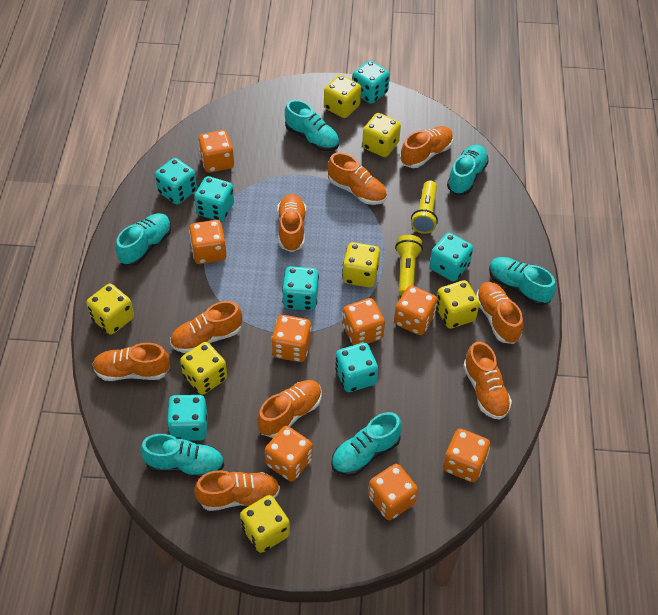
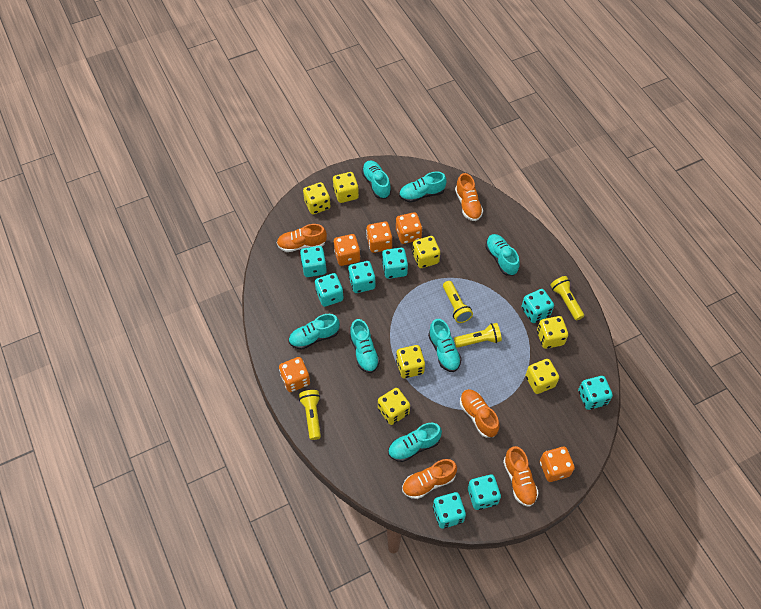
orange dice: 8 -> 5
orange shoe: 9 -> 5
turquoise dice: 7 -> 8
turquoise shoe: 6 -> 7
yellow flashlight: 2 -> 4

